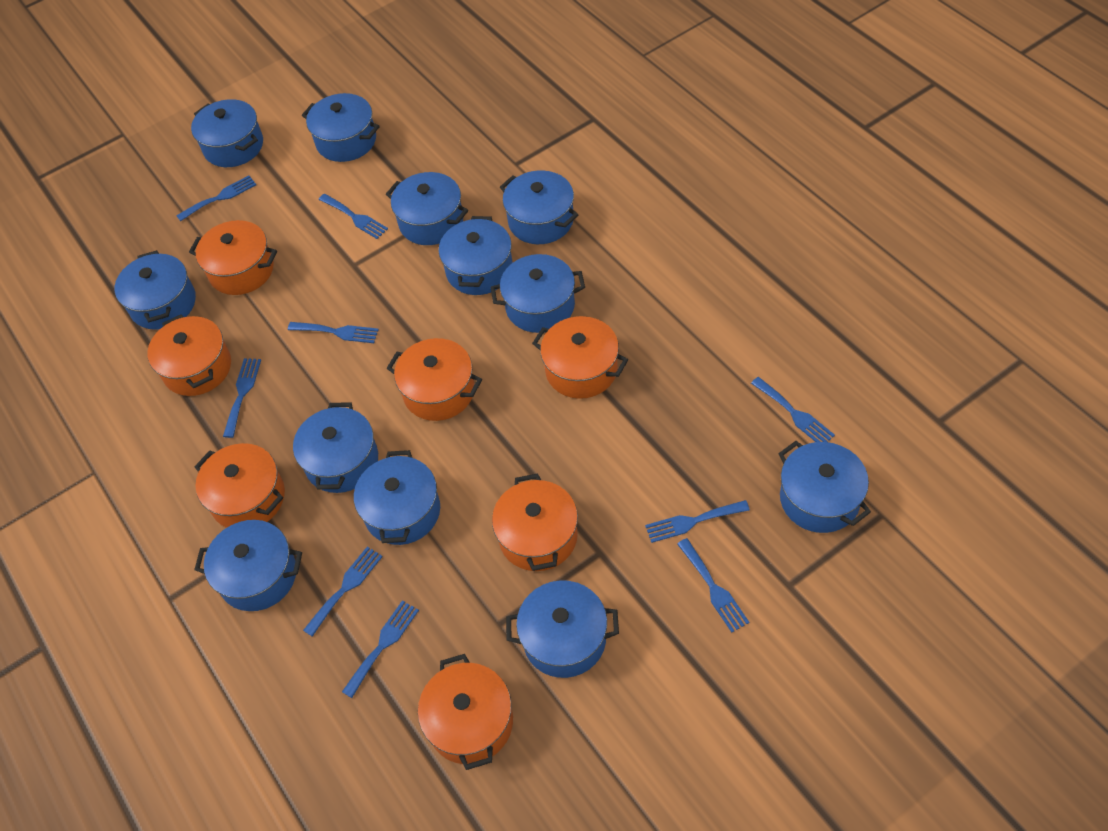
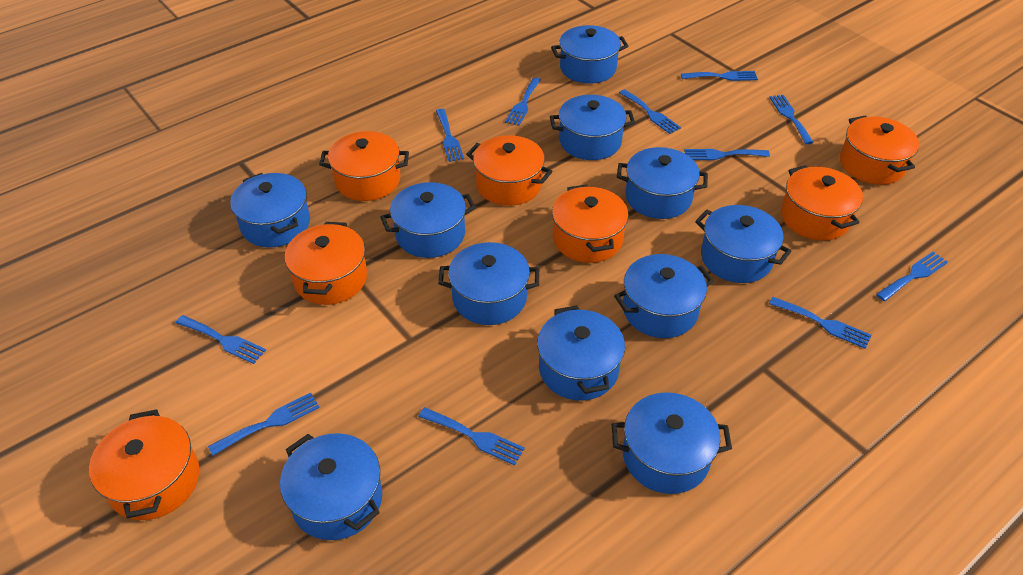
blue fork: 9 -> 11
blue pot: 12 -> 11

